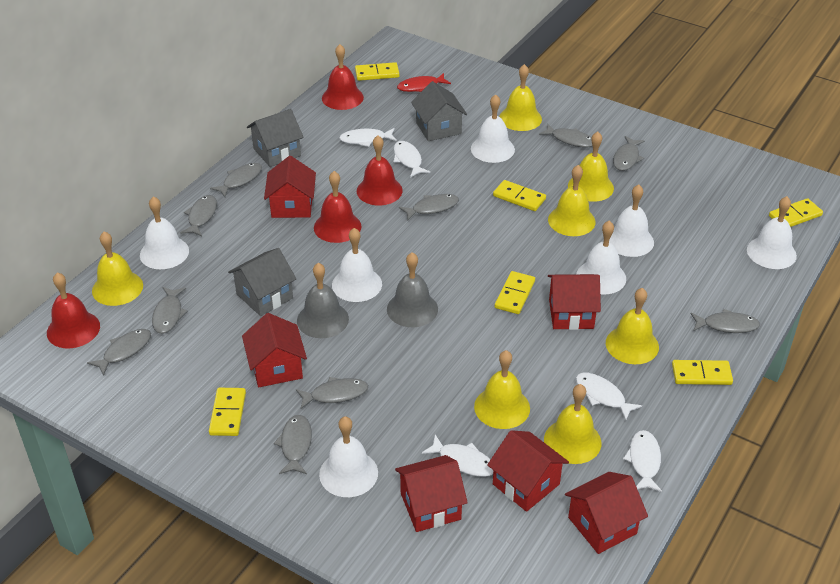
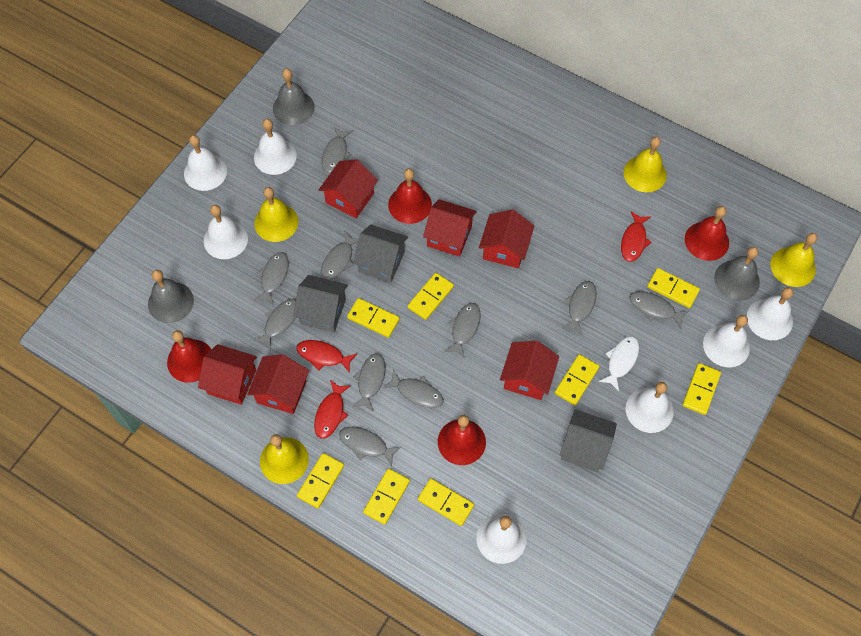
grey bell: 2 -> 3
red fish: 1 -> 3
white fish: 5 -> 1
yellow bell: 7 -> 4
yellow domino: 6 -> 8

